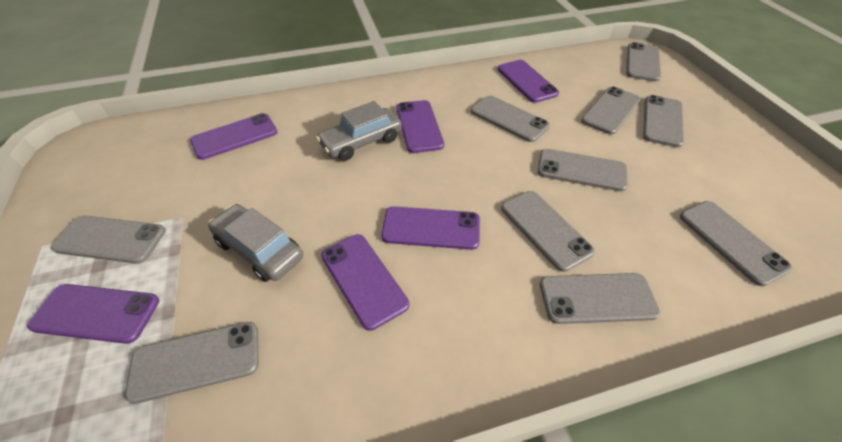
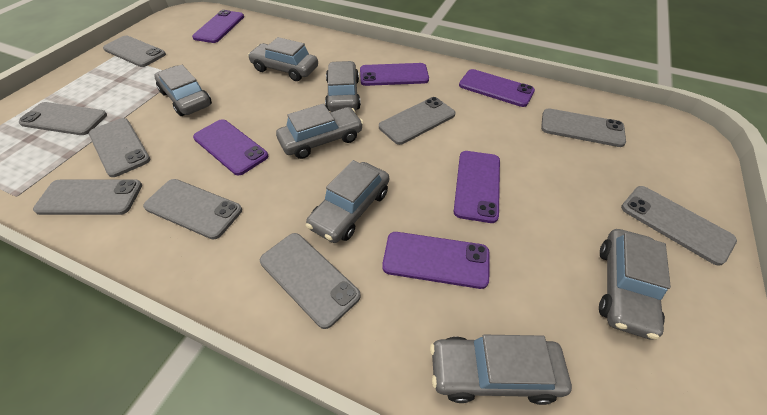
grey car: 2 -> 7
grey phone: 10 -> 9

